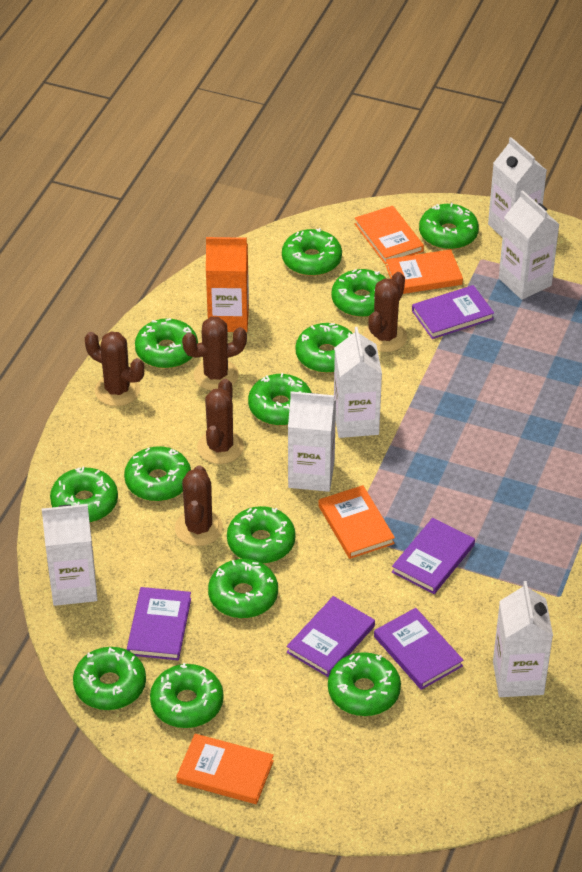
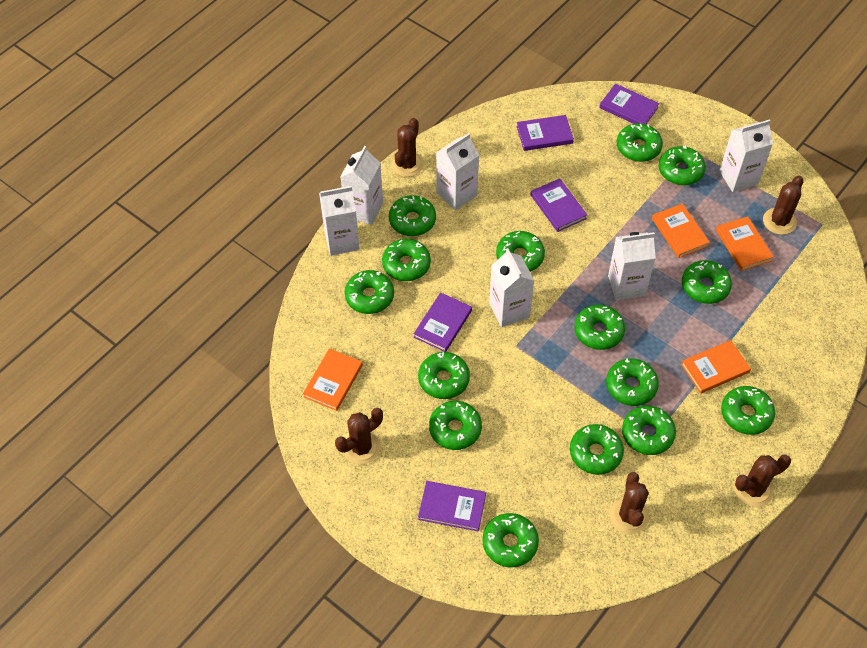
green donut: 13 -> 15
orange carton: 1 -> 0

